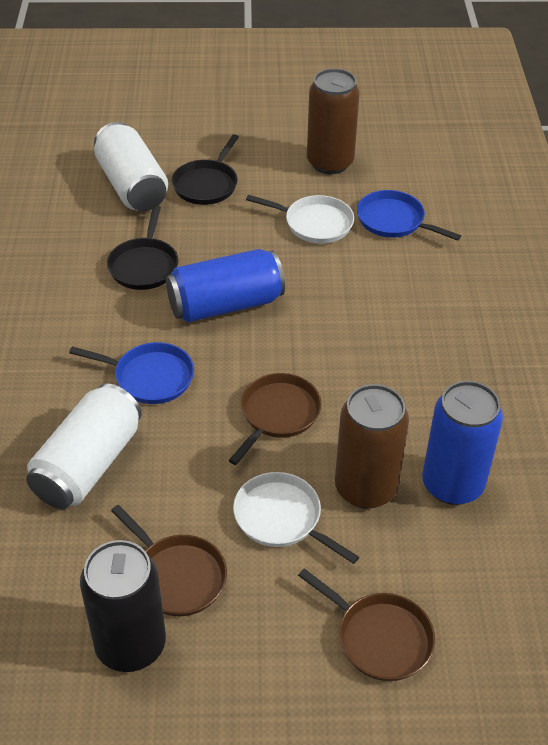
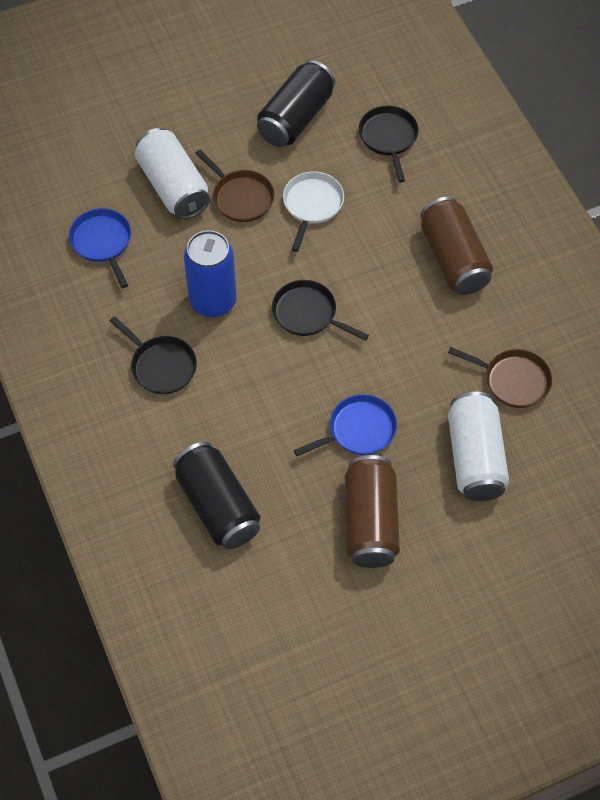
black can: 1 -> 2
black pan: 2 -> 3
blue can: 2 -> 1
brown pan: 3 -> 2
white pan: 2 -> 1

